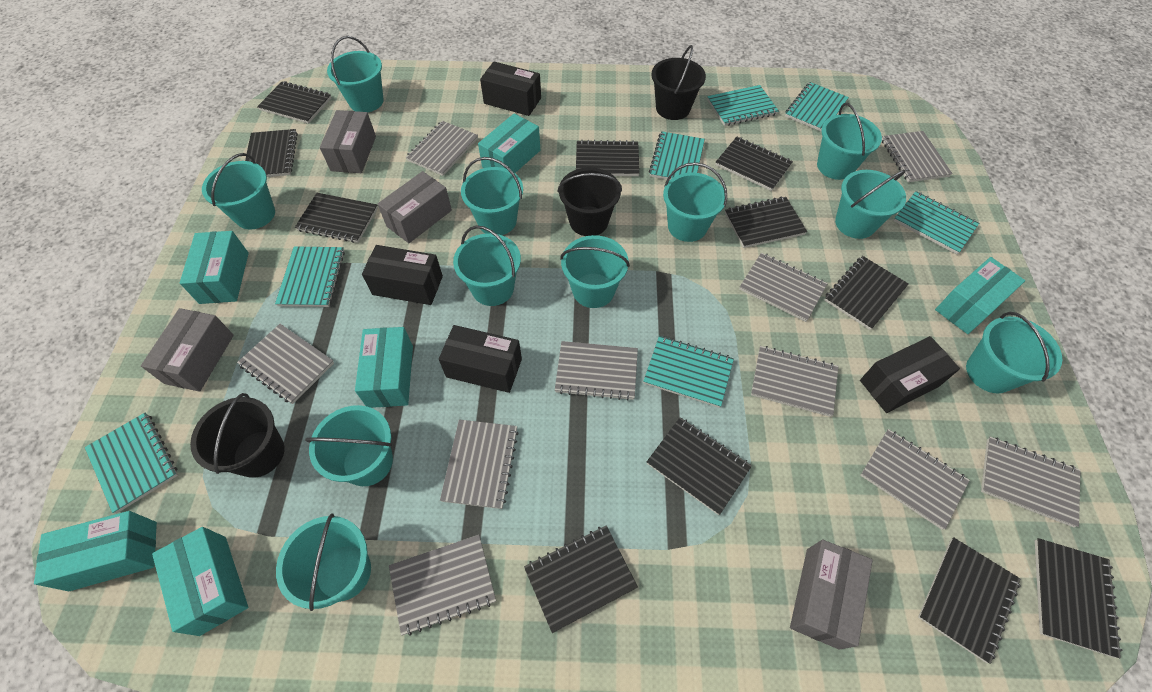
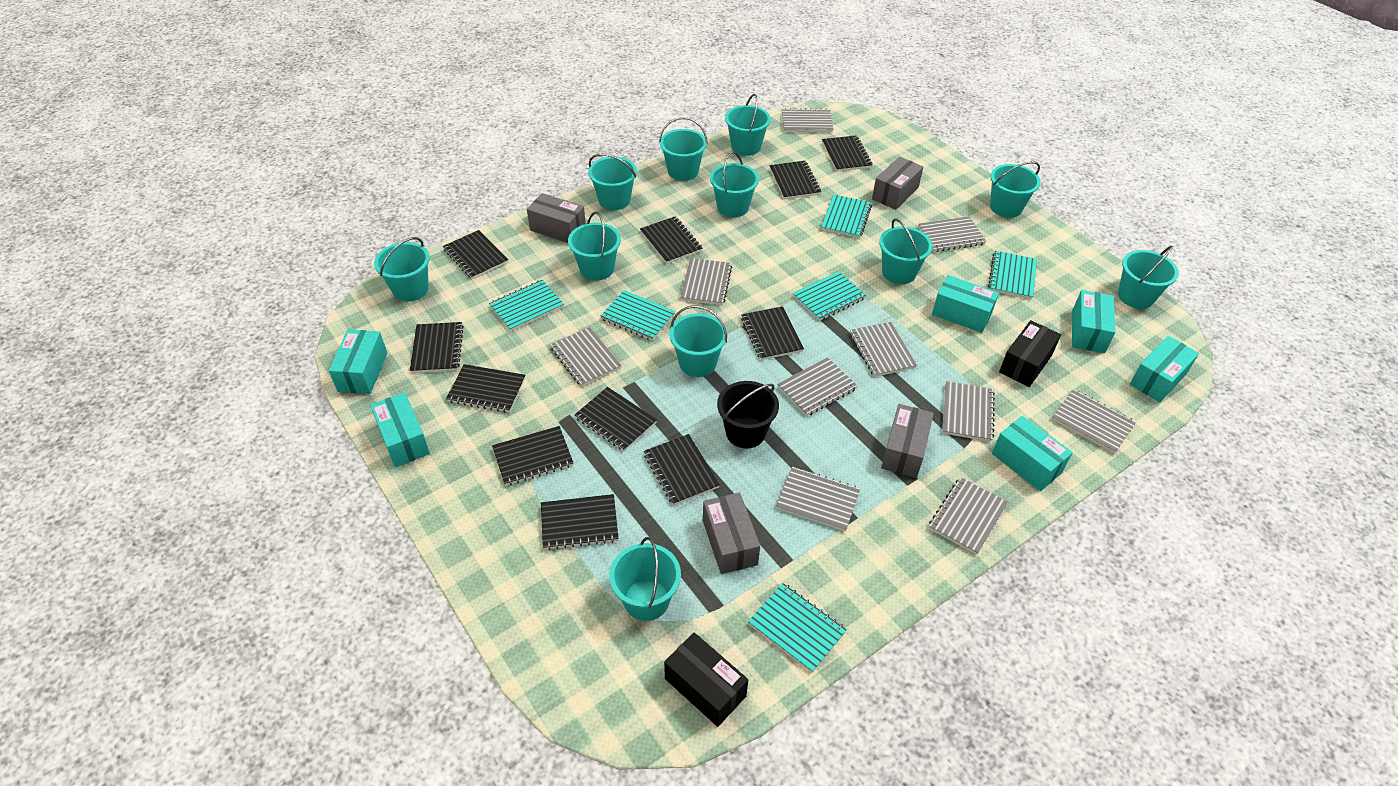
black box: 4 -> 2
black bucket: 3 -> 1
turquoise notebook: 7 -> 6

